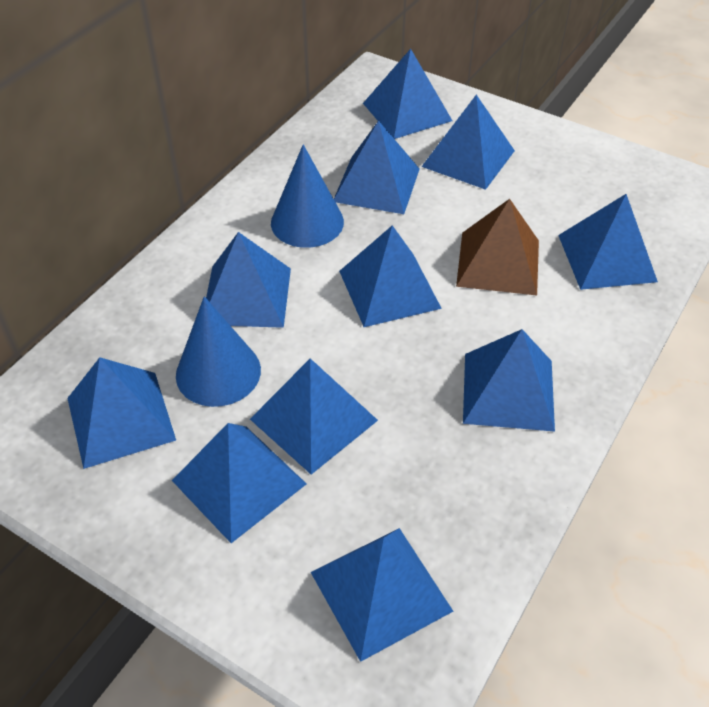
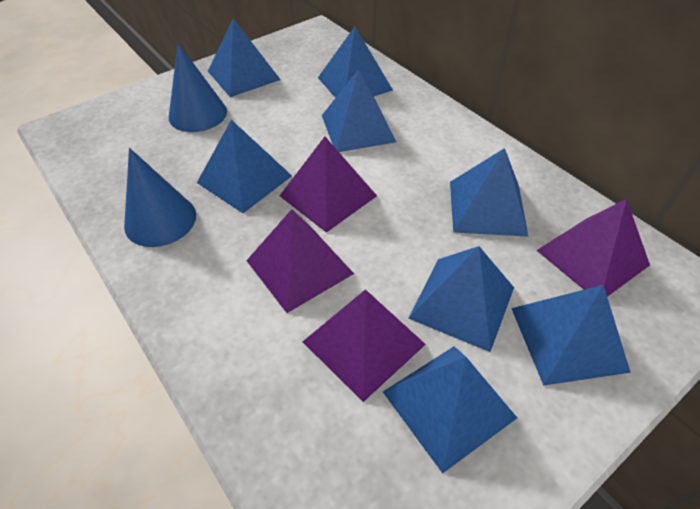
blue pyramid: 11 -> 8
brown pyramid: 1 -> 0
purple pyramid: 0 -> 4

